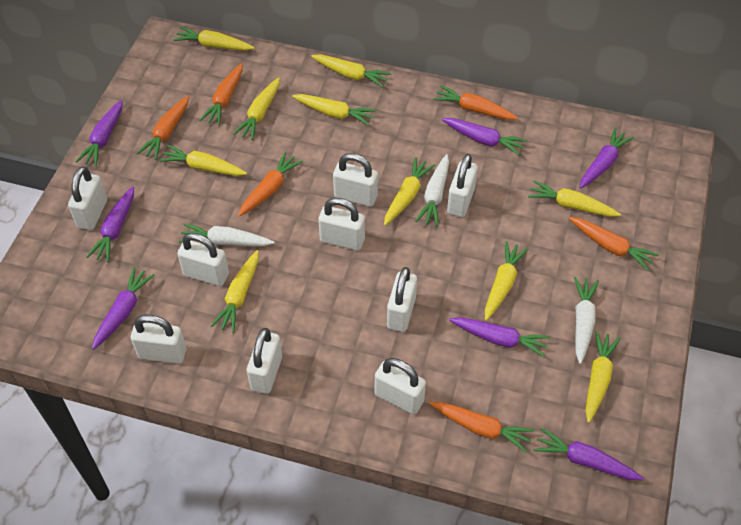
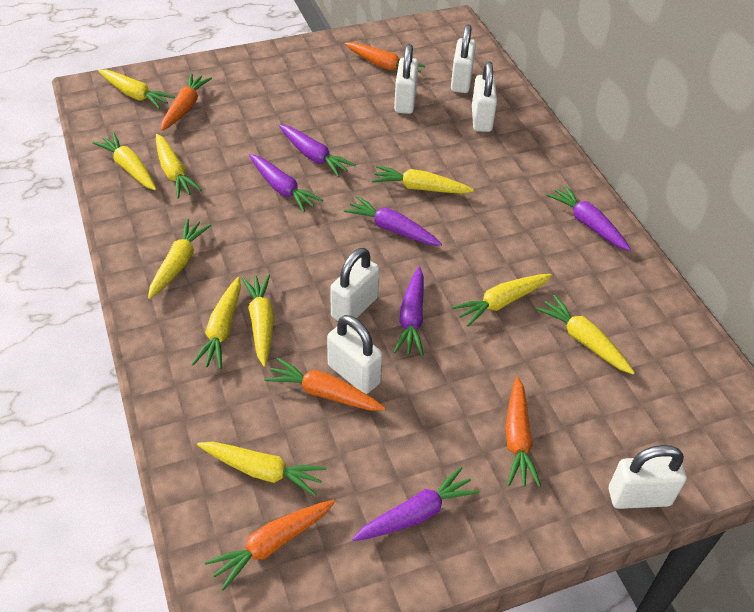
orange carrot: 6 -> 5
purple carrot: 7 -> 6
white carrot: 3 -> 0
white padlock: 9 -> 6

